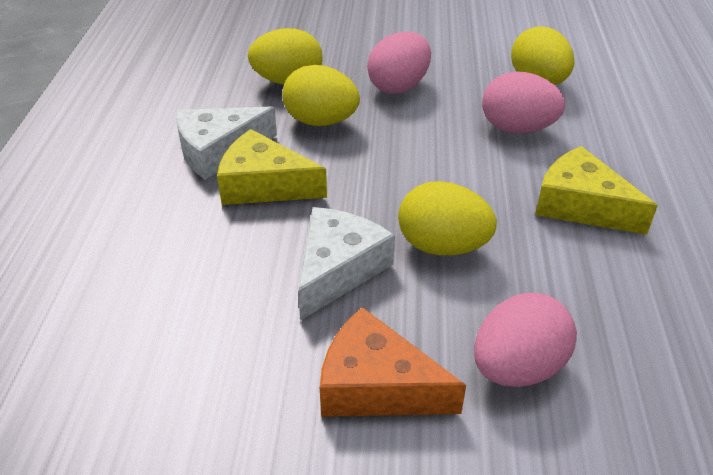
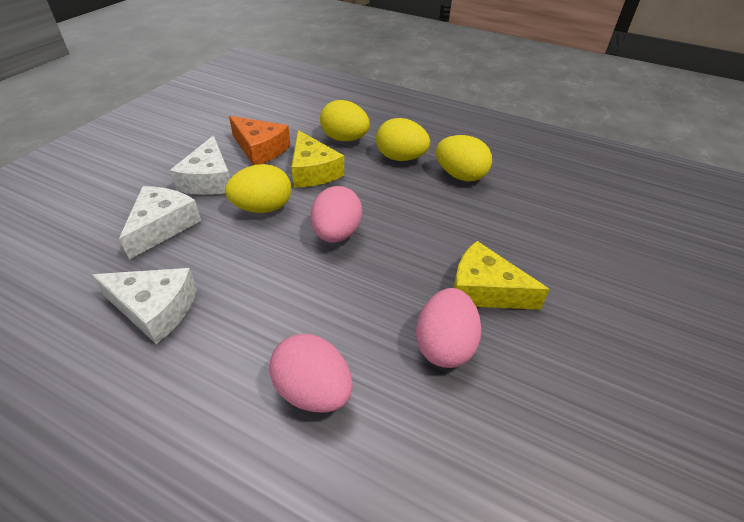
white cheese: 2 -> 3

